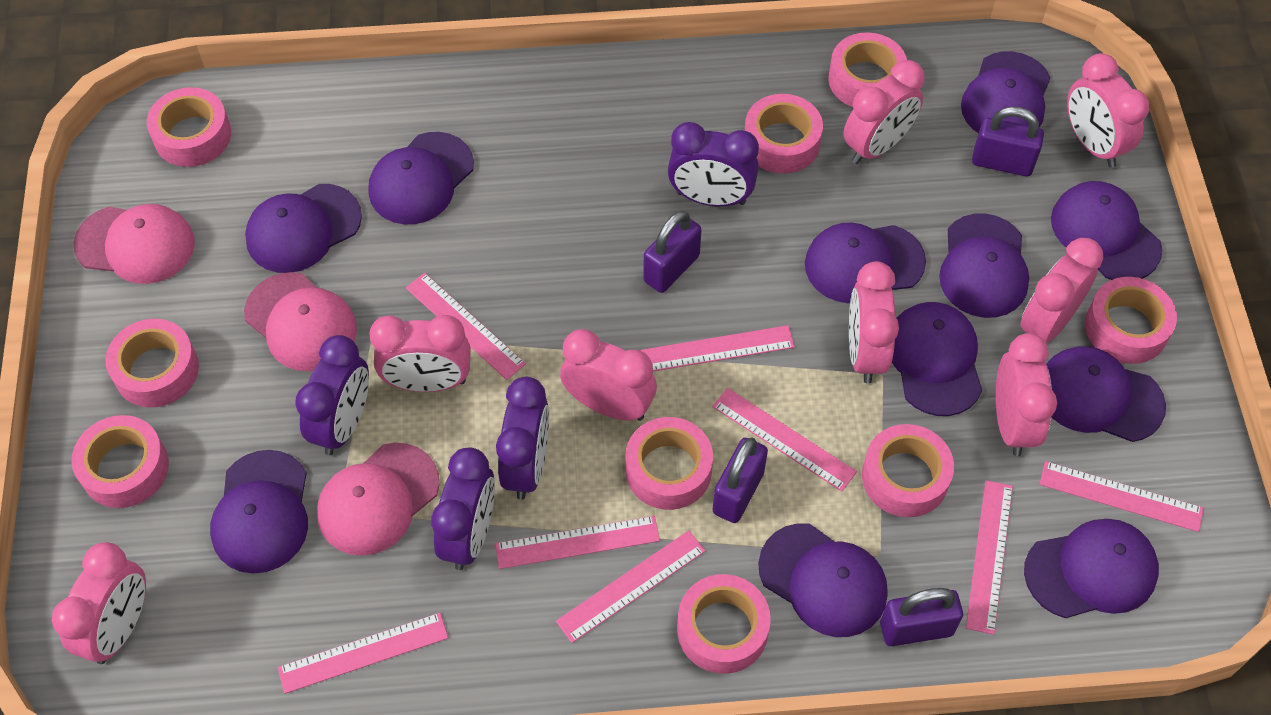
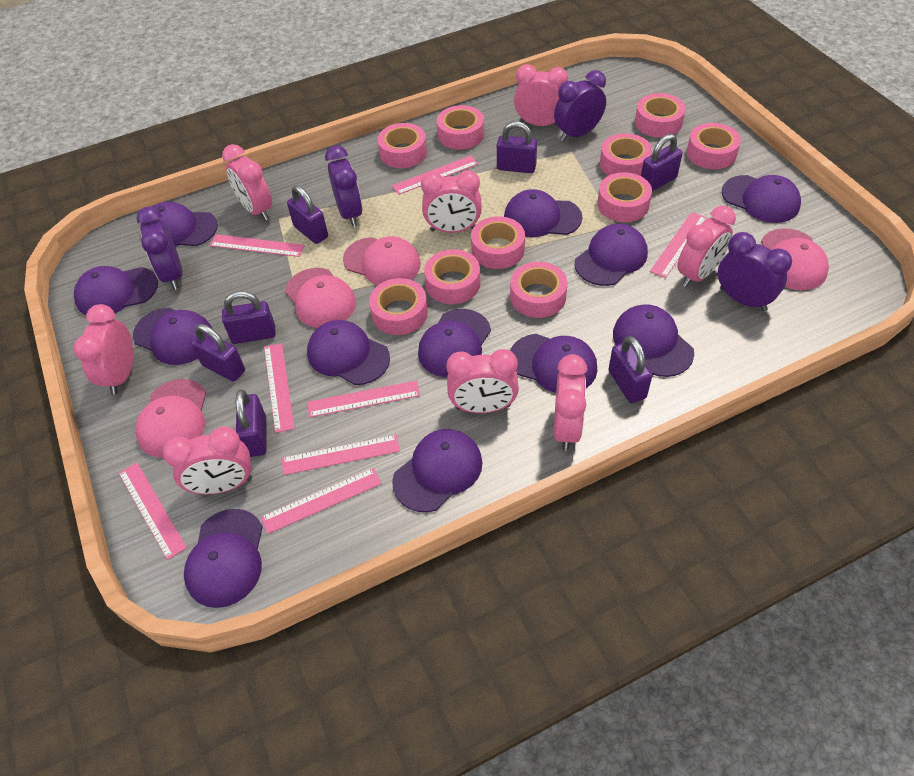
pink cap: 3 -> 4
pink tape: 9 -> 10
purple cap: 11 -> 12
purple padlock: 4 -> 7

